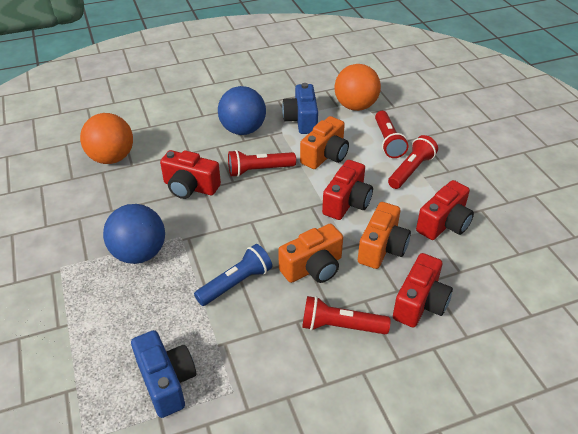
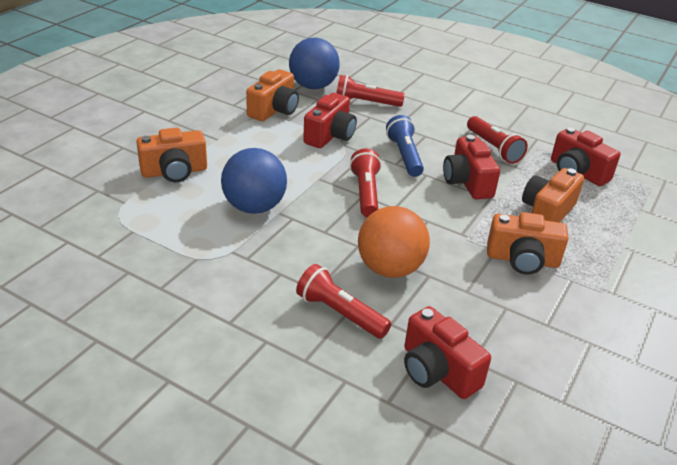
blue camera: 2 -> 0
orange ball: 2 -> 1
orange camera: 3 -> 4

